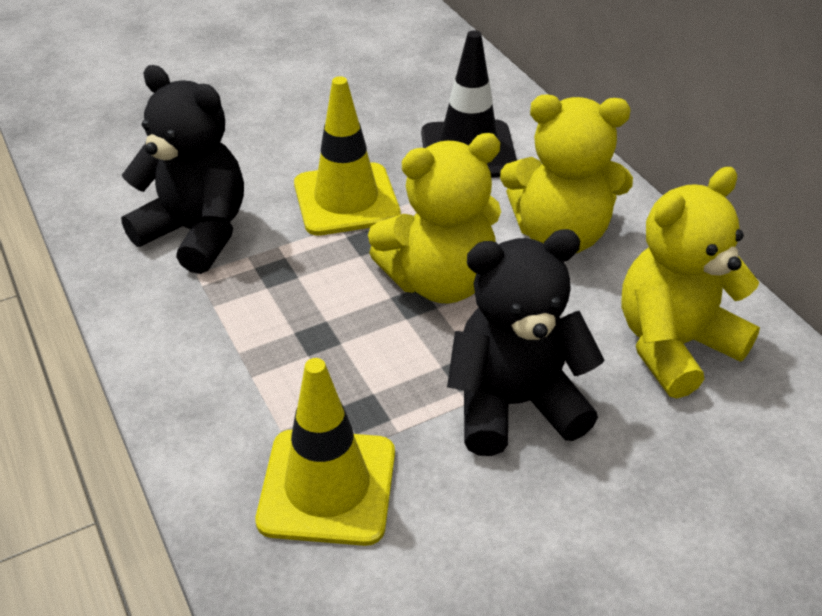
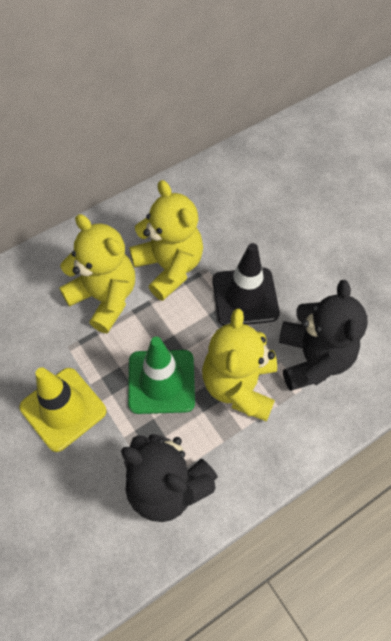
green traffic cone: 0 -> 1
yellow traffic cone: 2 -> 1

